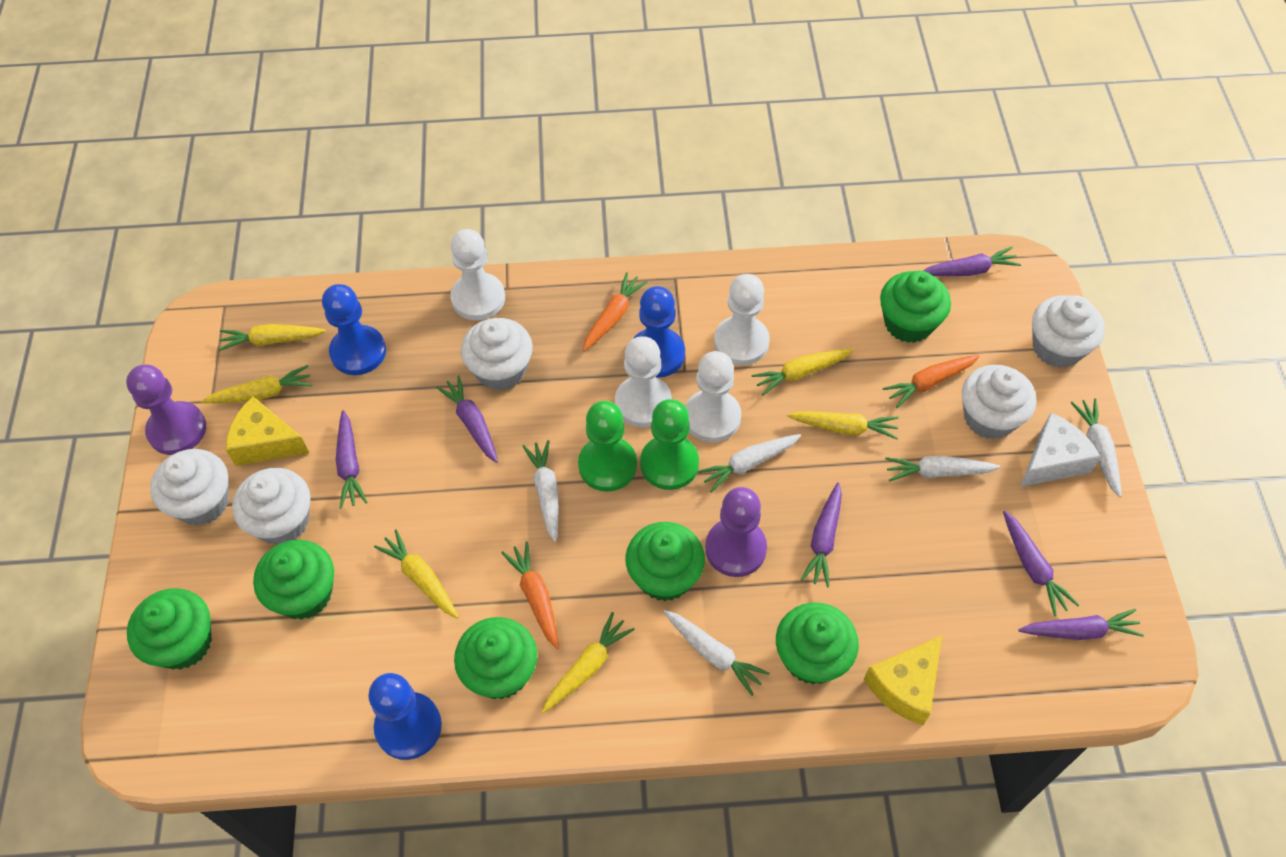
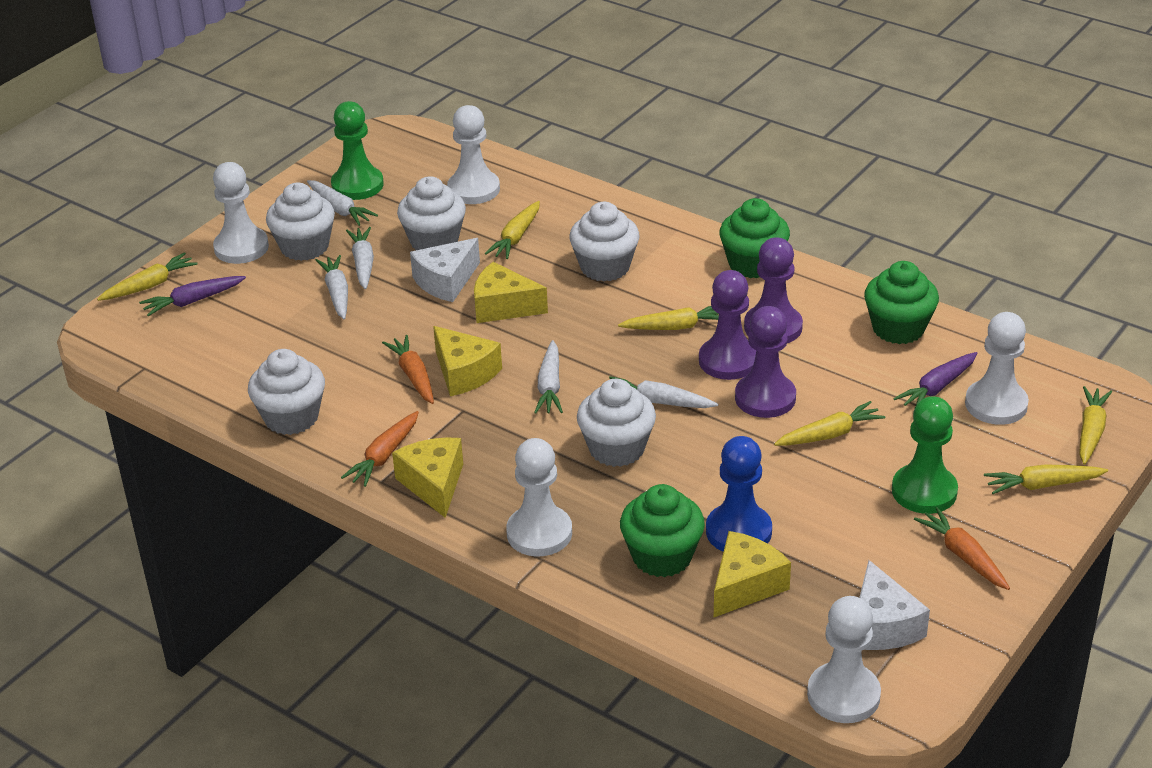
blue pawn: 3 -> 1
green cupcake: 6 -> 3
purple carrot: 6 -> 2
purple pawn: 2 -> 3
white cheese: 1 -> 2
white pawn: 4 -> 5
yellow cheese: 2 -> 4

